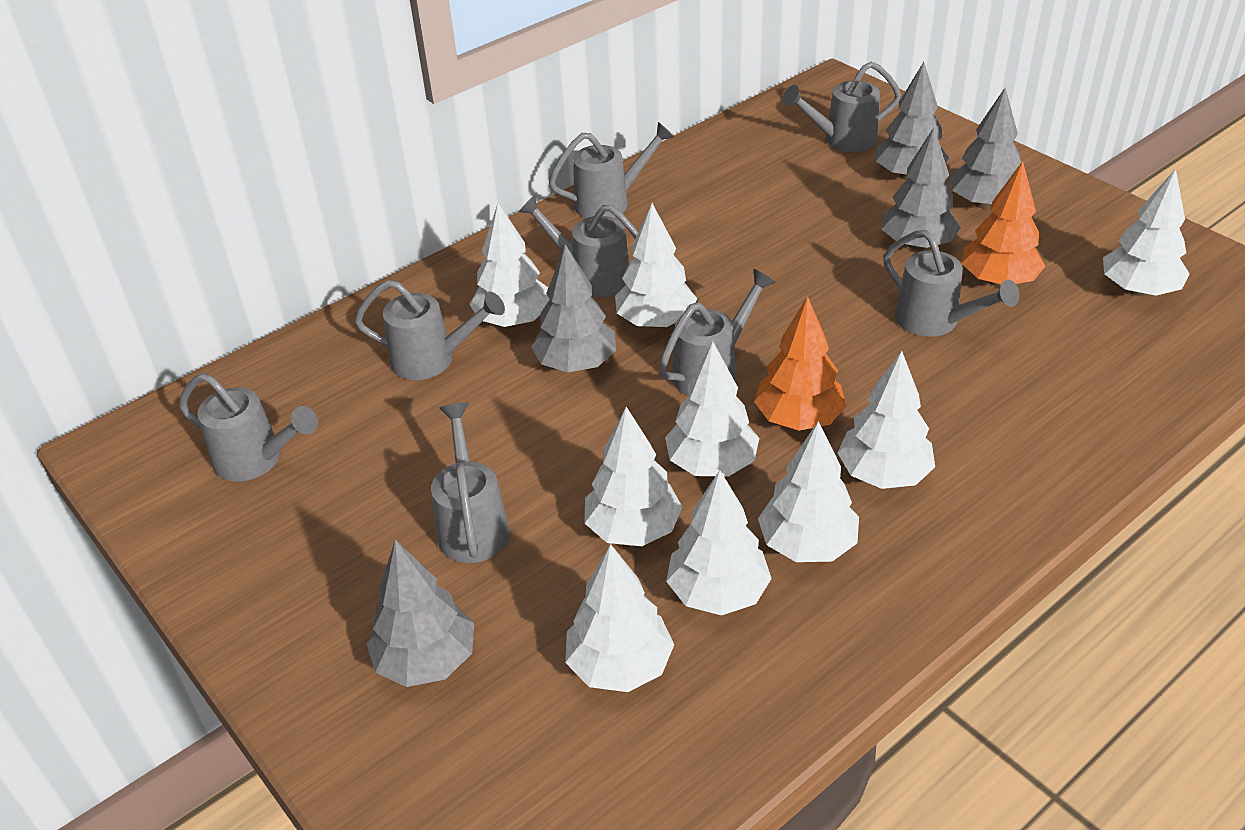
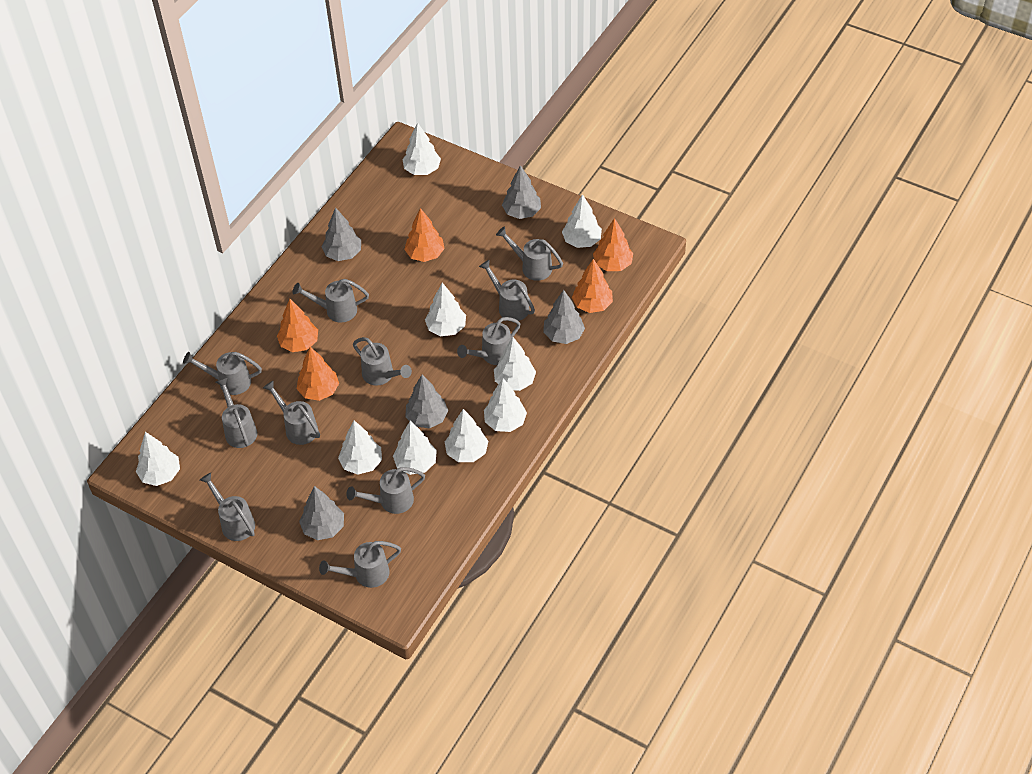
grey watering can: 8 -> 11
orange tree: 2 -> 5

